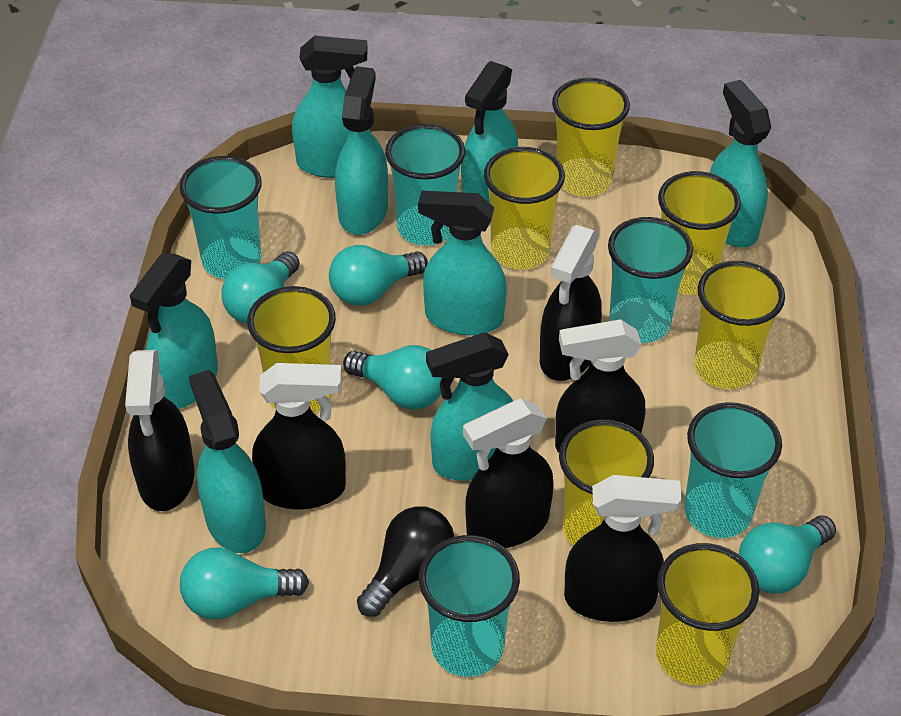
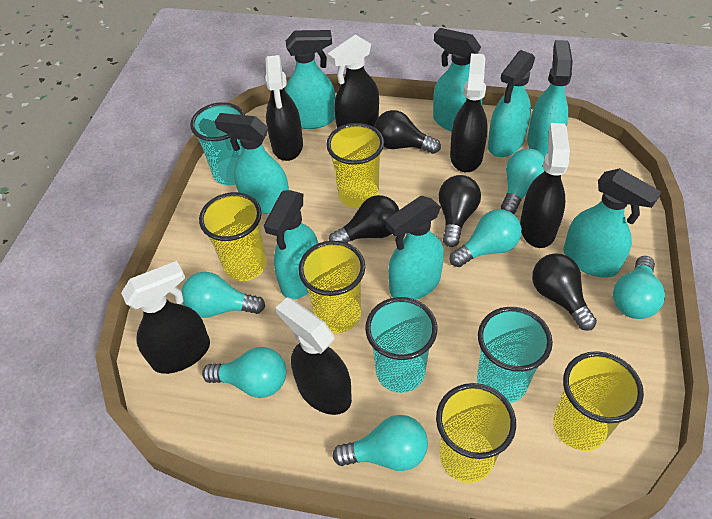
black light bulb: 1 -> 4
turquoise cup: 5 -> 3
turquoise light bulb: 5 -> 6
yellow cup: 7 -> 5

